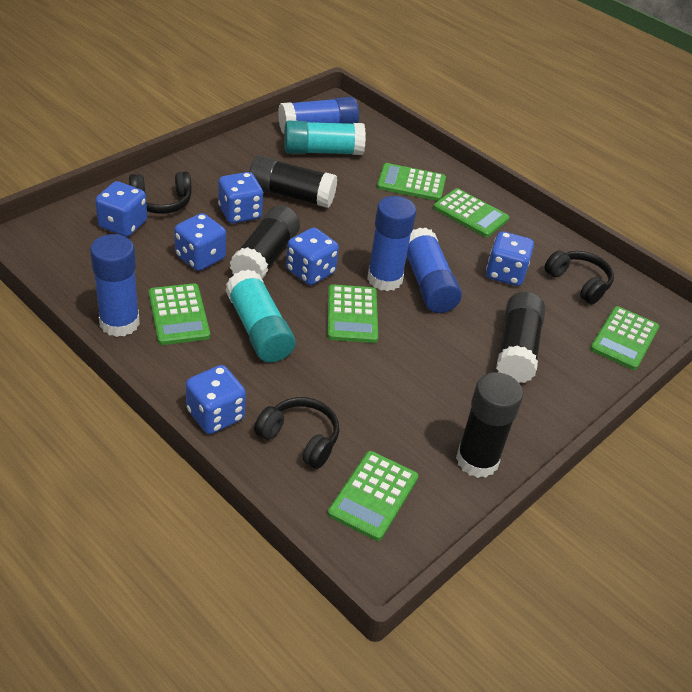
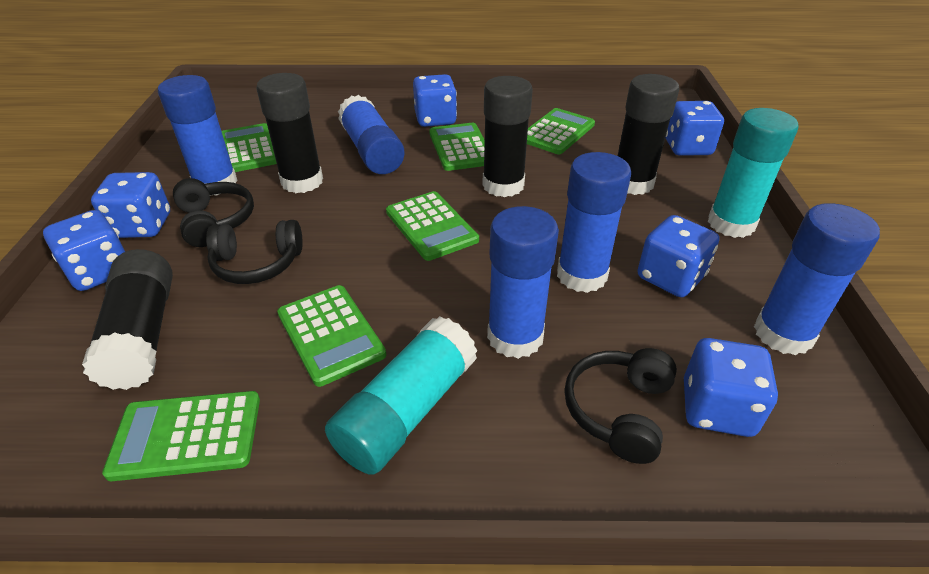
blue glue stick: 4 -> 5

